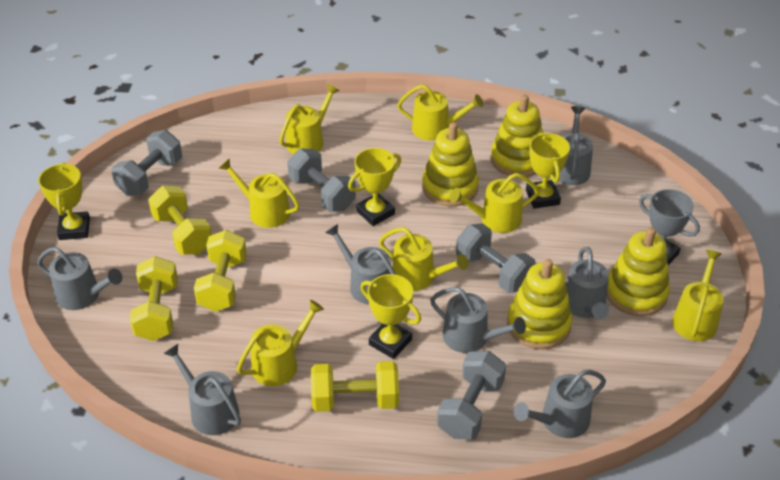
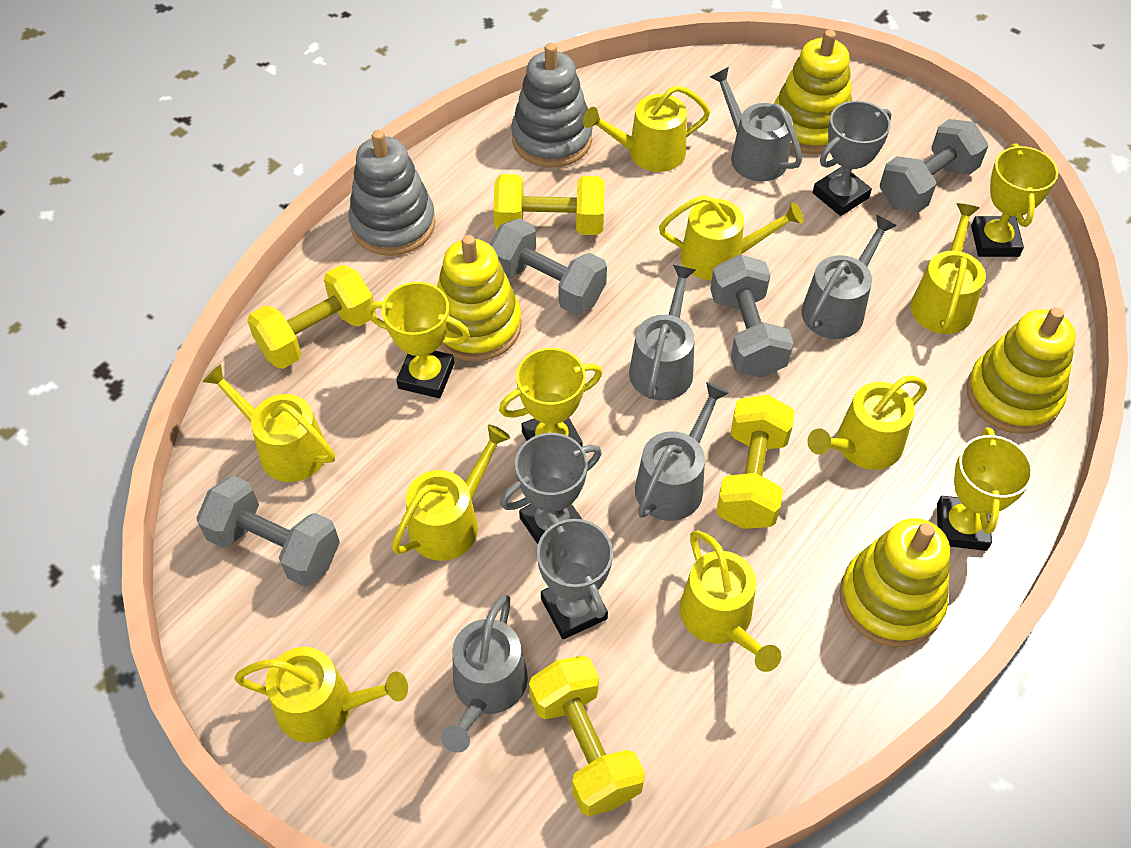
grey stacking toy: 0 -> 2
grey trophy: 1 -> 3
grey watering can: 7 -> 5
yellow watering can: 7 -> 8

